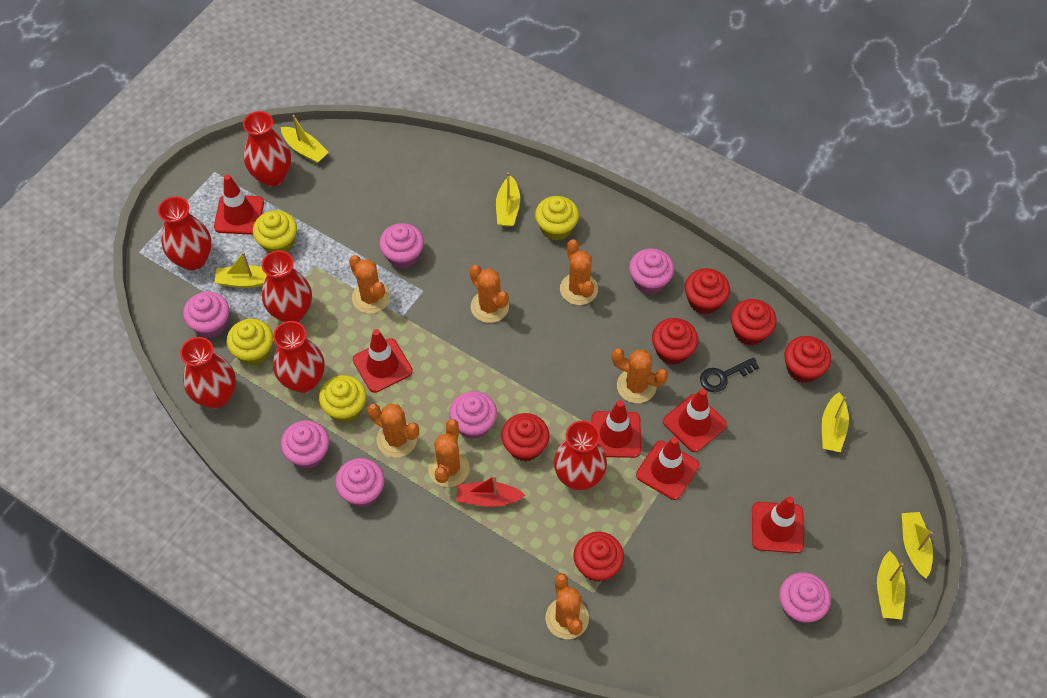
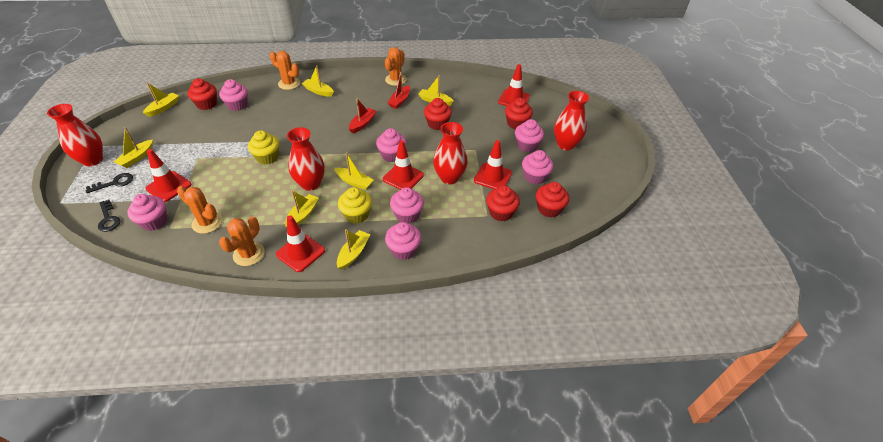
black key: 1 -> 2
orange cactus: 7 -> 4
red boat: 1 -> 2
red cupcake: 6 -> 5
red traffic cone: 6 -> 5
red vase: 6 -> 4
yellow boat: 6 -> 7
yellow cupcake: 4 -> 2

